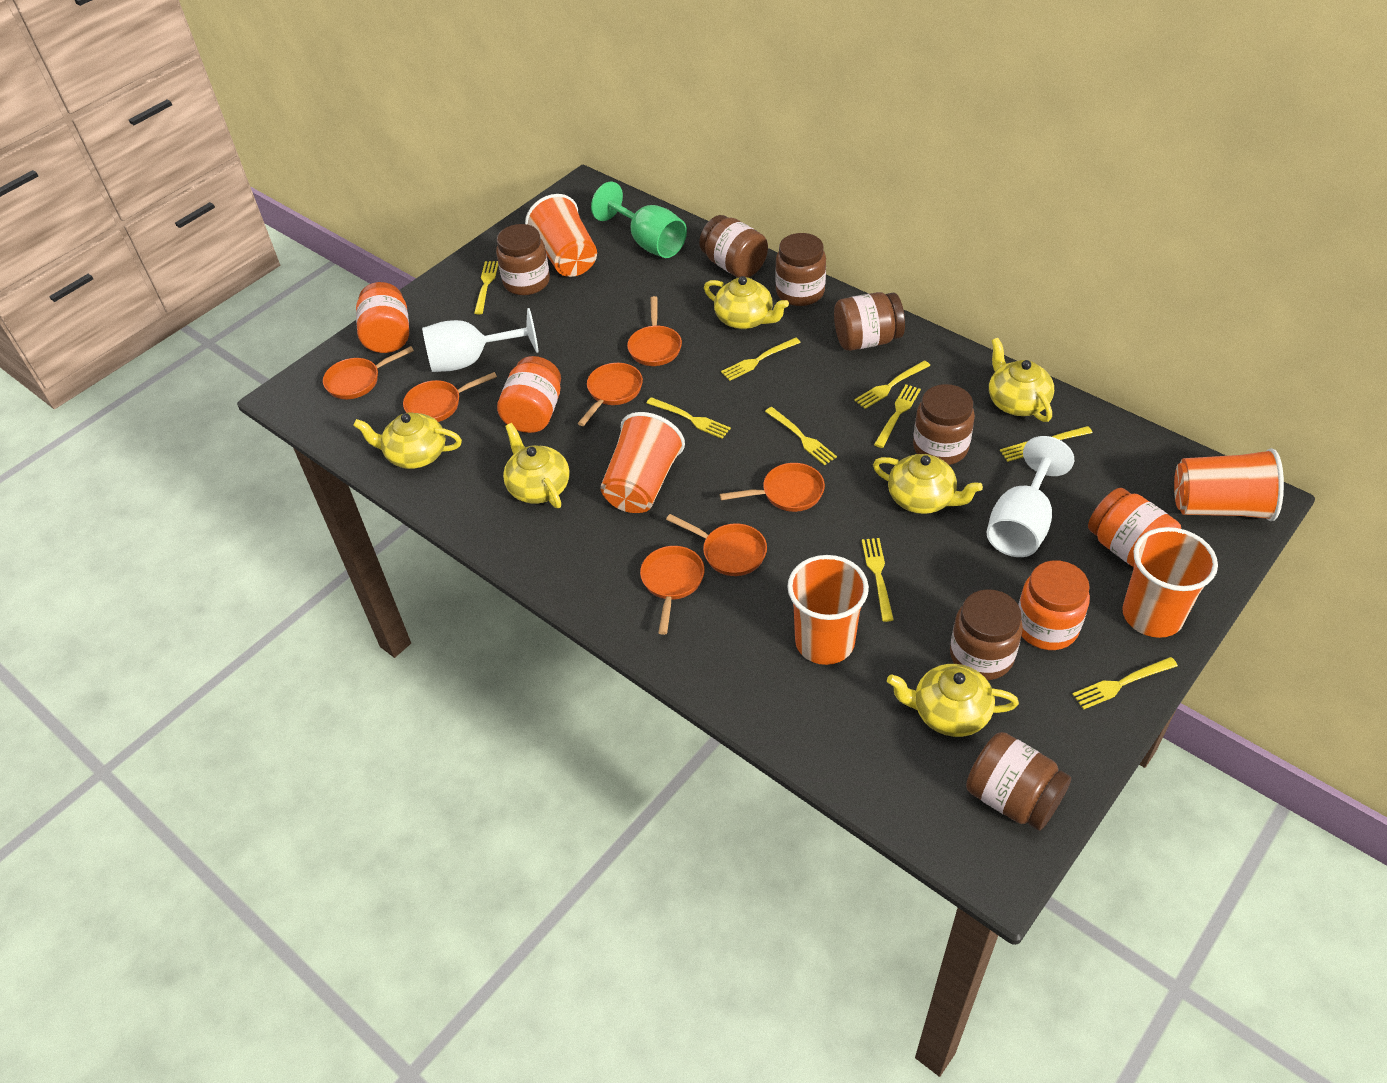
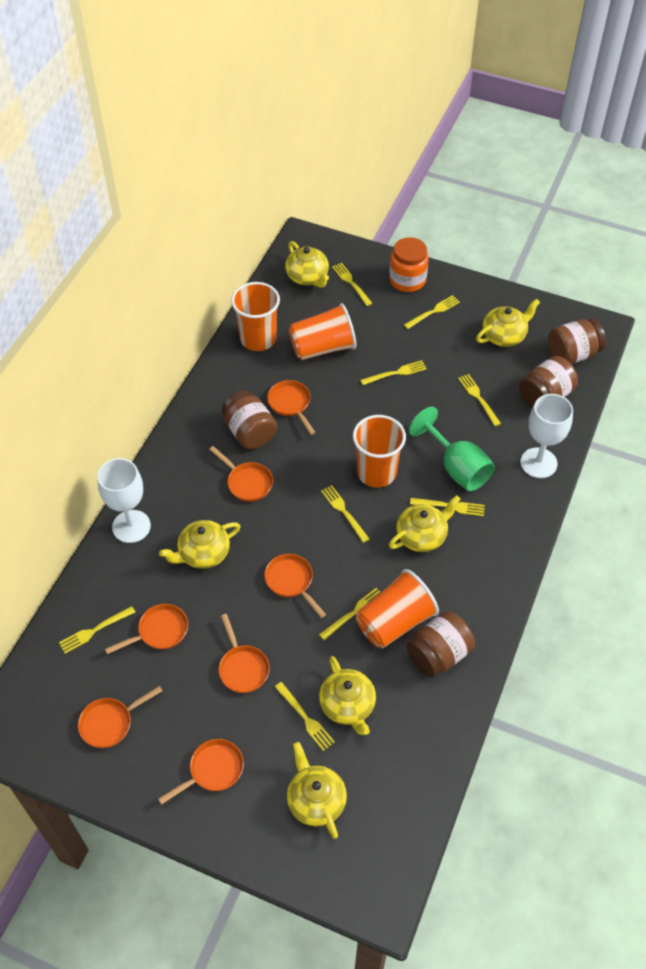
brown jar: 7 -> 4
orange cup: 5 -> 4
orange jar: 4 -> 1

